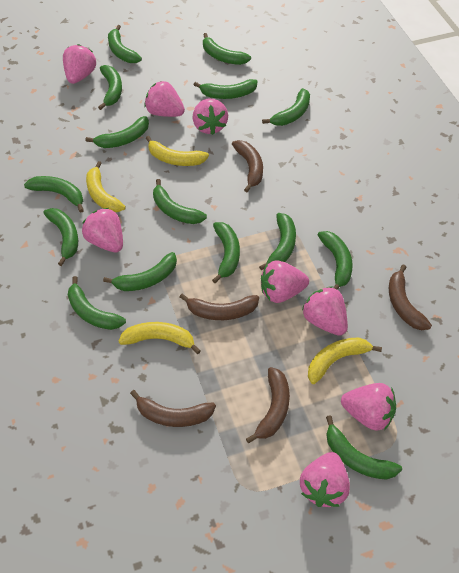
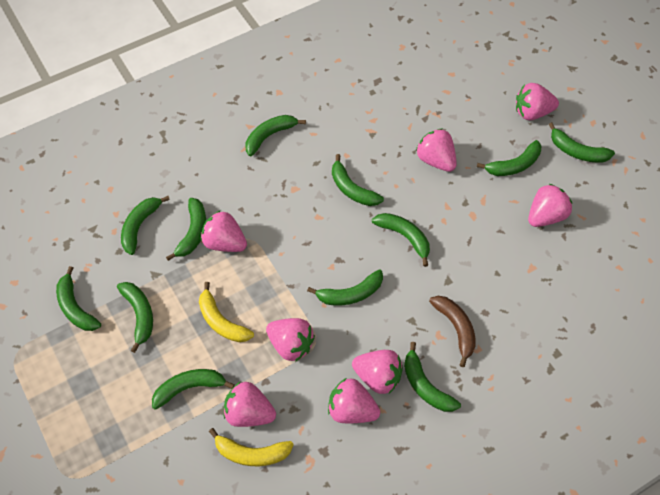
brown banana: 5 -> 1
green banana: 15 -> 12
yellow banana: 4 -> 2

